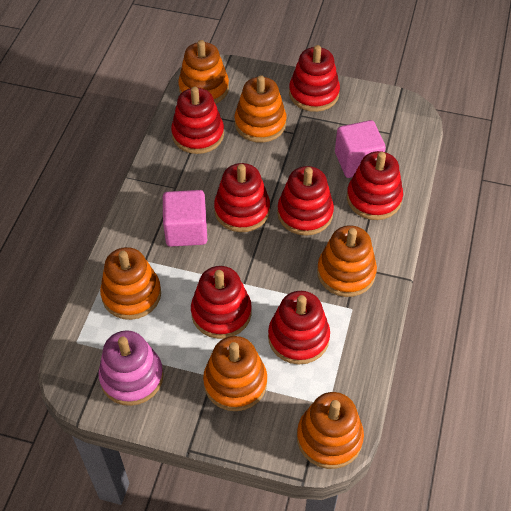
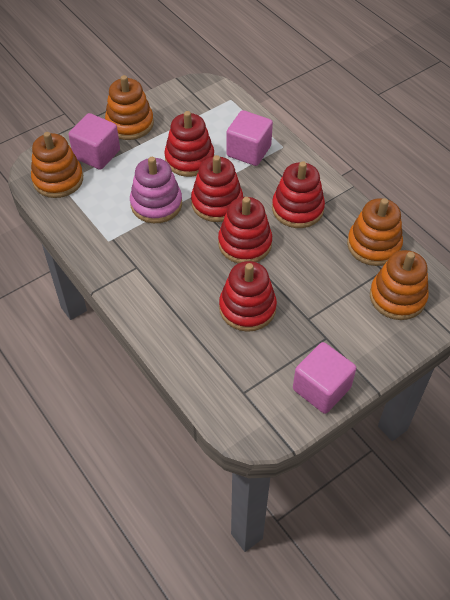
orange stacking toy: 6 -> 4
pink cube: 2 -> 3
red stacking toy: 7 -> 5

